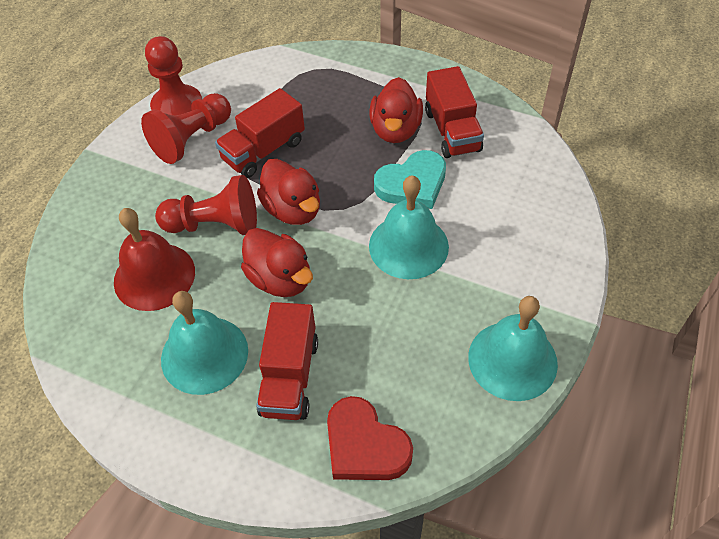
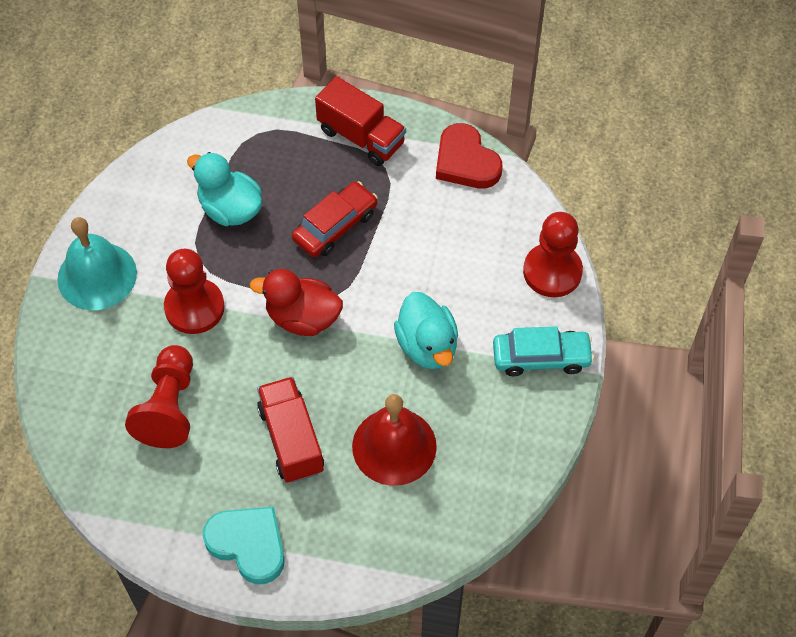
red car: 0 -> 1
red duck: 3 -> 1
red truck: 3 -> 2
turquoise bell: 3 -> 1
turquoise car: 0 -> 1
turquoise duck: 0 -> 2

